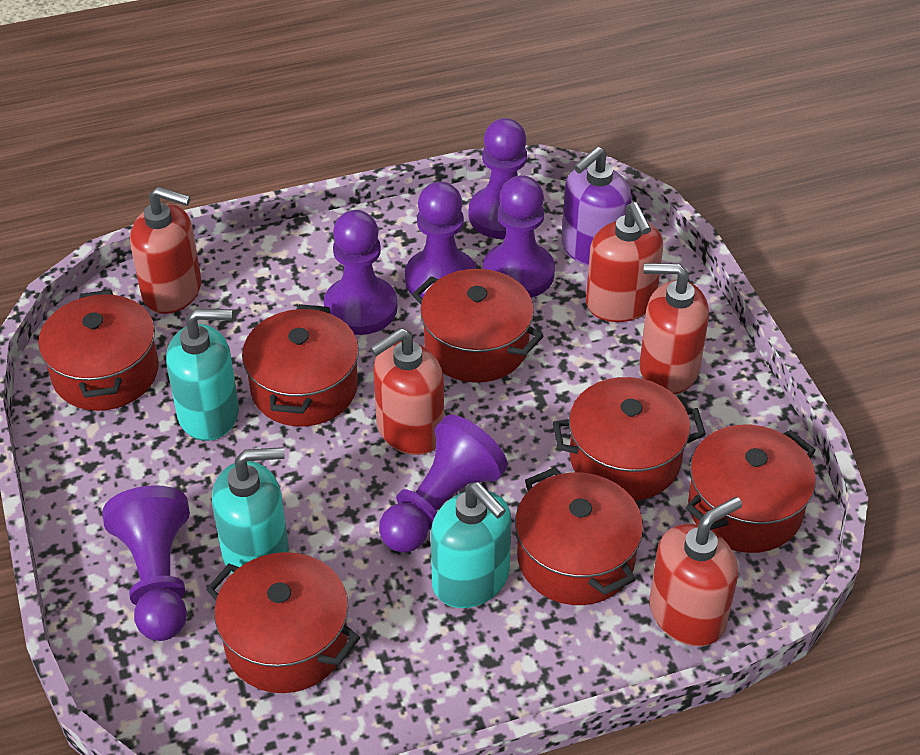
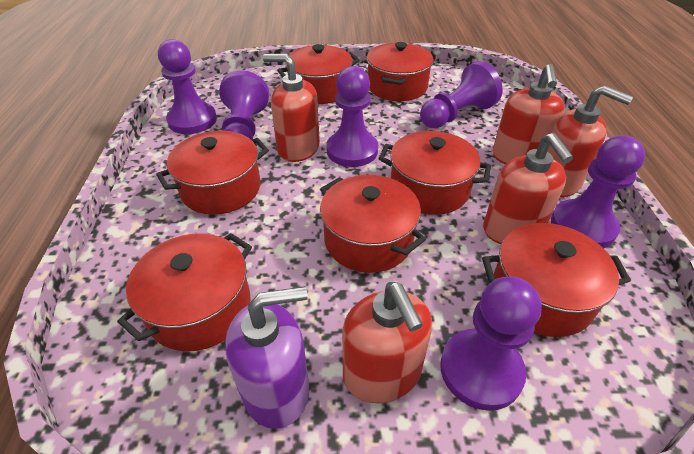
turquoise soap dispenser: 3 -> 0

